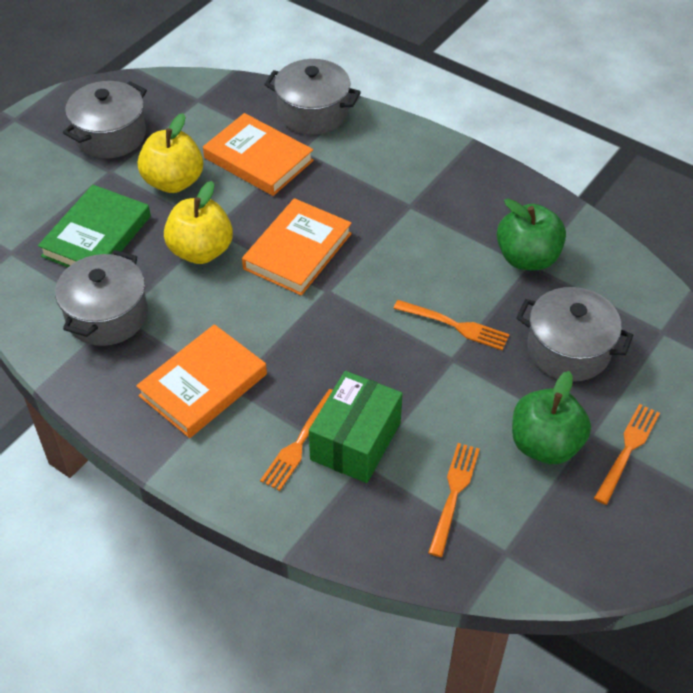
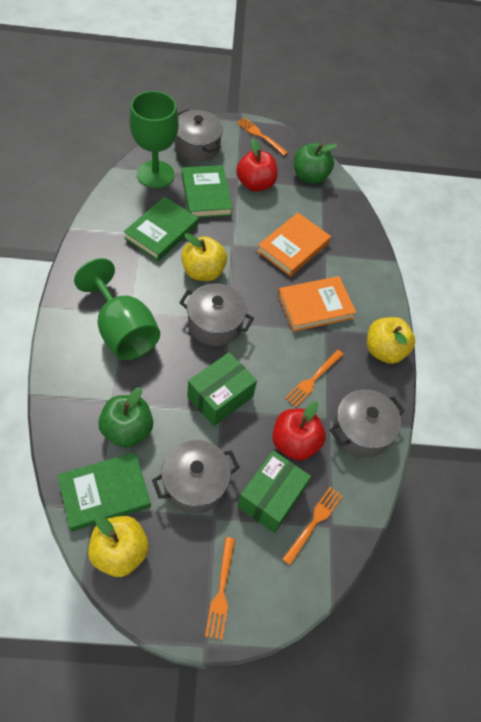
green book: 1 -> 3
green box: 1 -> 2
green goblet: 0 -> 2
orange book: 3 -> 2
red apple: 0 -> 2
yellow apple: 2 -> 3

